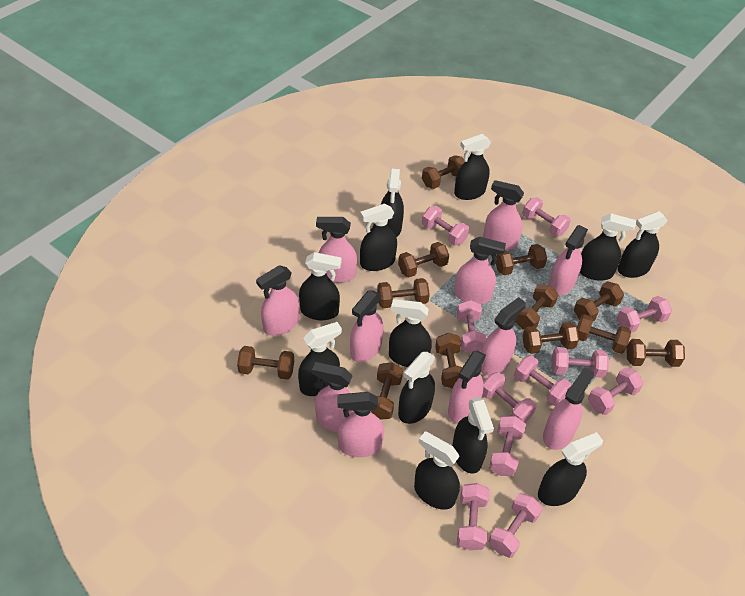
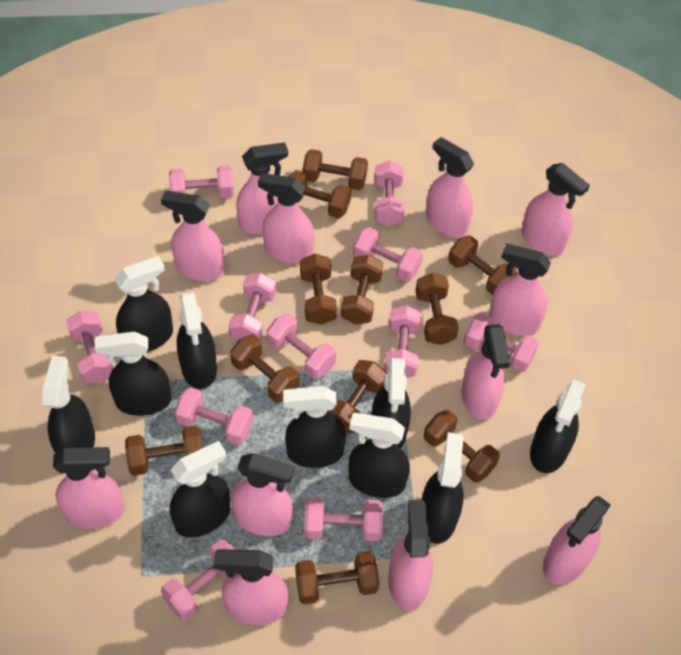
black spray bottle: 12 -> 10
brown dumbbell: 12 -> 11
pink spray bottle: 11 -> 12

